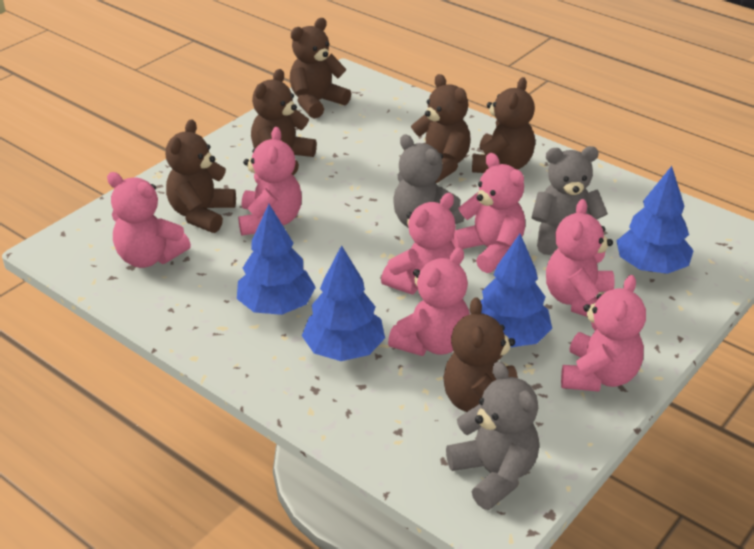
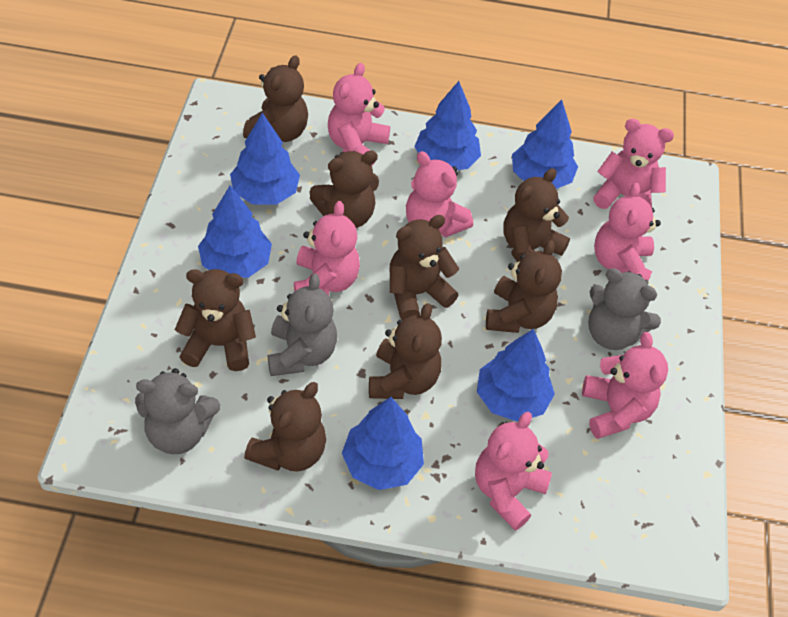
blue tree: 4 -> 6
brown teddy bear: 6 -> 8

